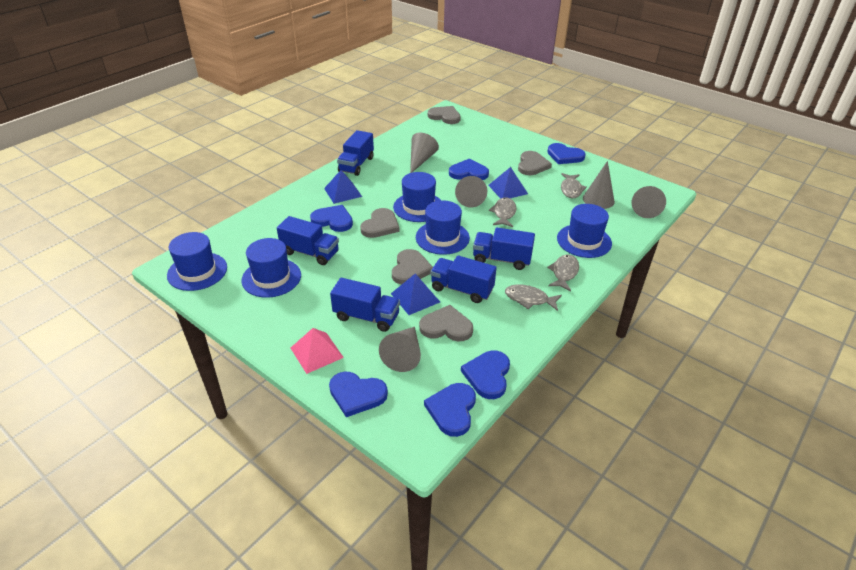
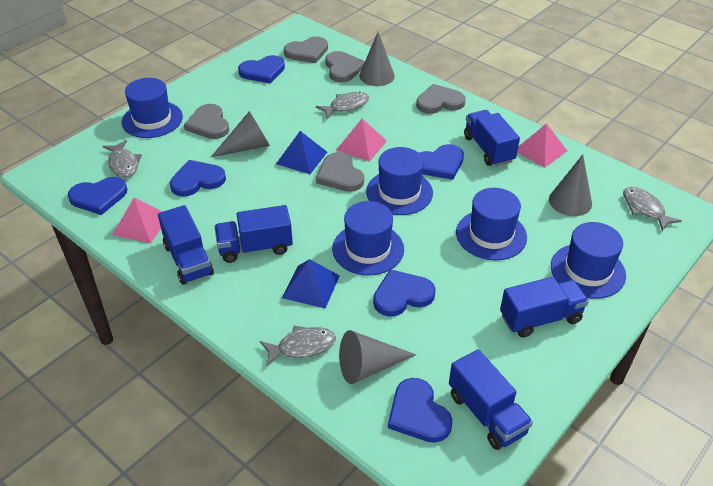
blue pyramid: 3 -> 2
grey cone: 5 -> 4
pink pyramid: 1 -> 3

